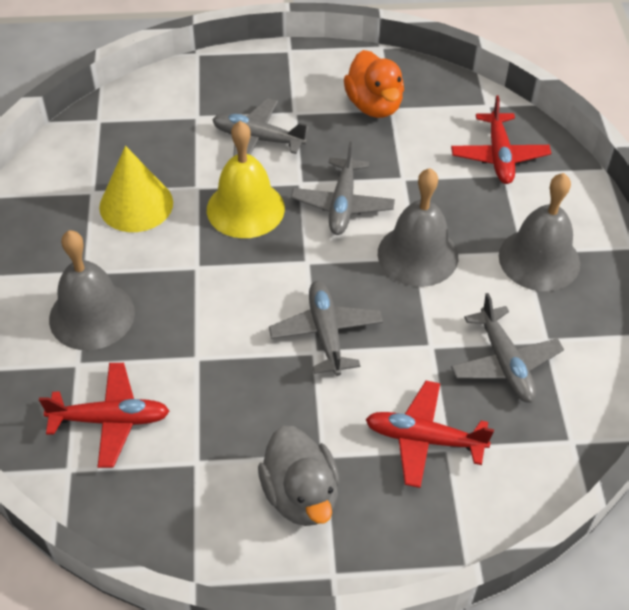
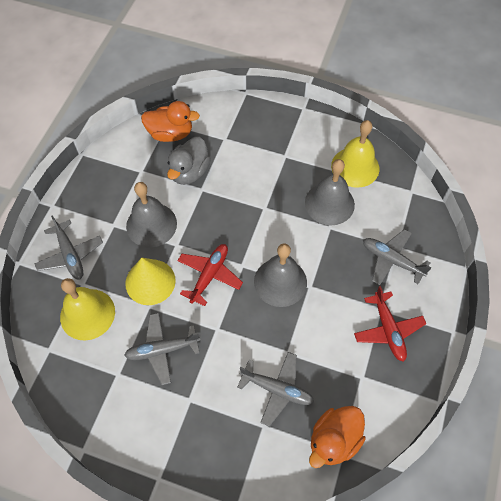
orange duck: 1 -> 2
red plane: 3 -> 2
yellow bell: 1 -> 2

